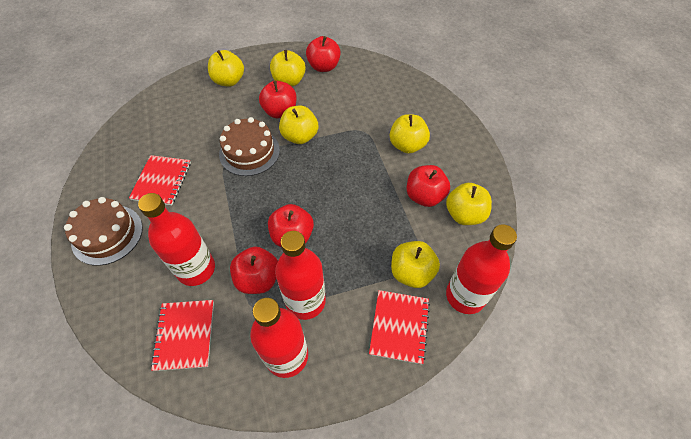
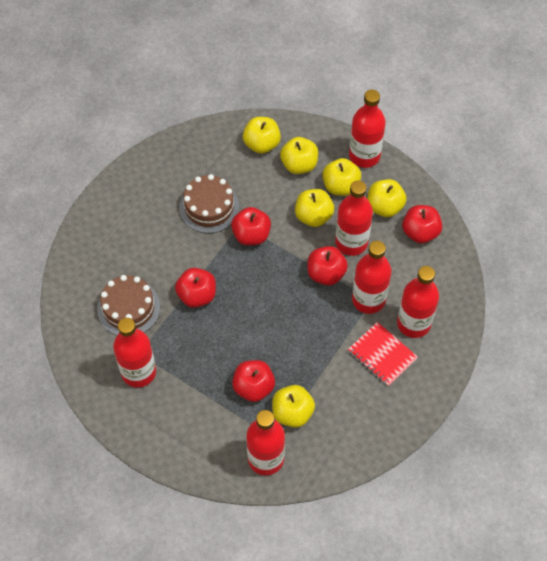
red bottle: 4 -> 6
red notebook: 3 -> 1

